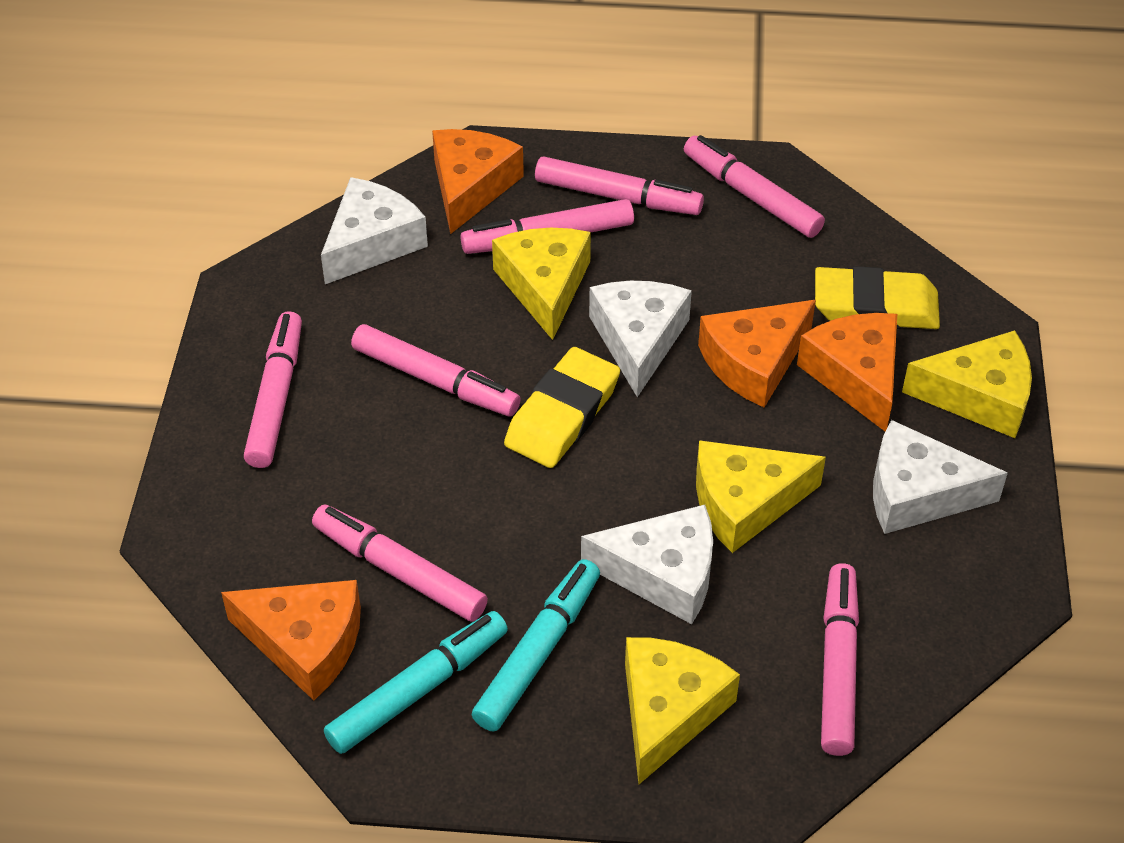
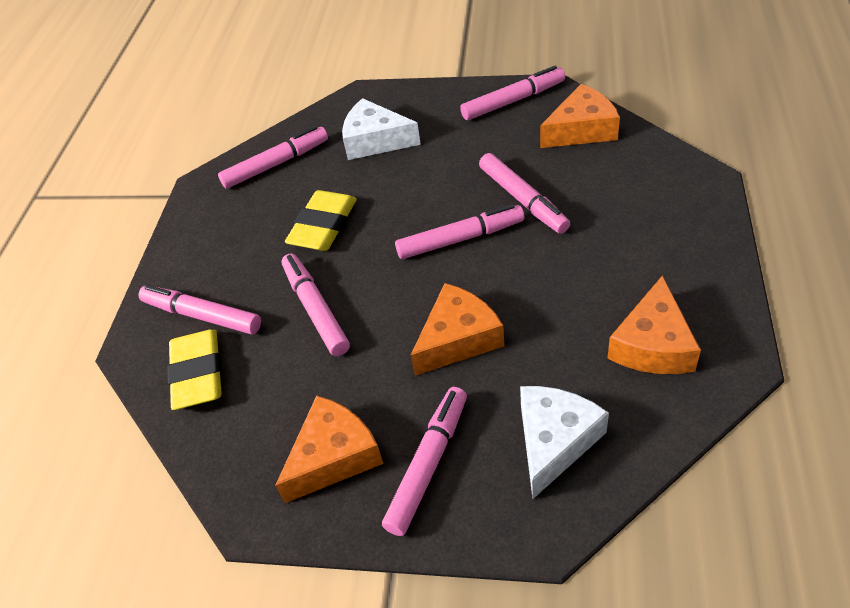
turquoise marker: 2 -> 0
white cheese: 4 -> 2
yellow cheese: 4 -> 0

